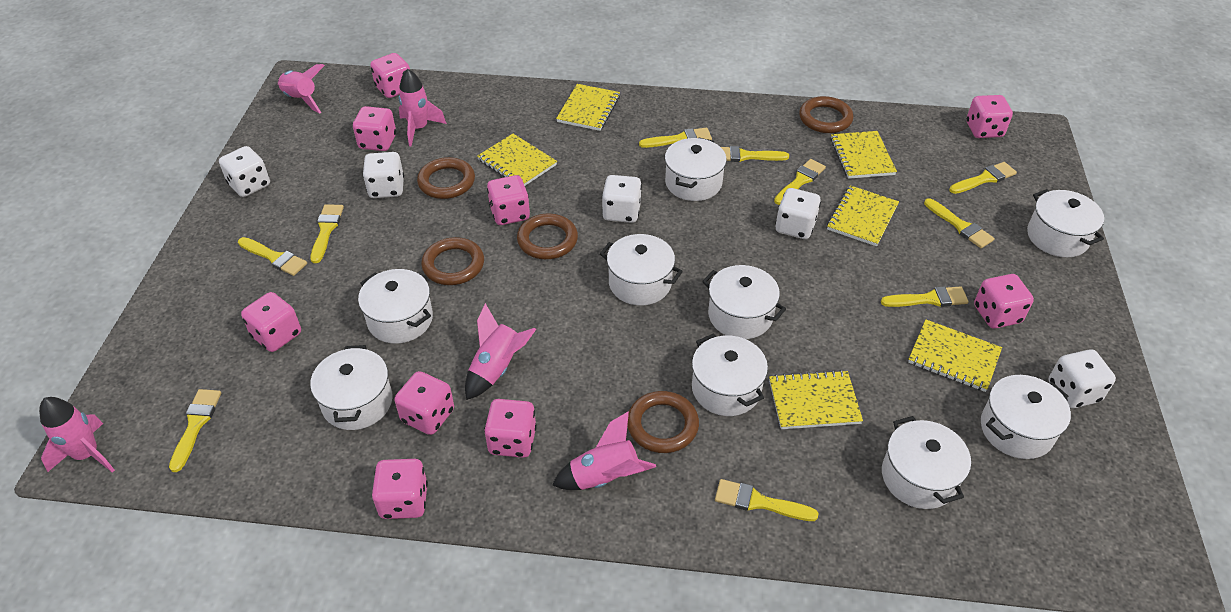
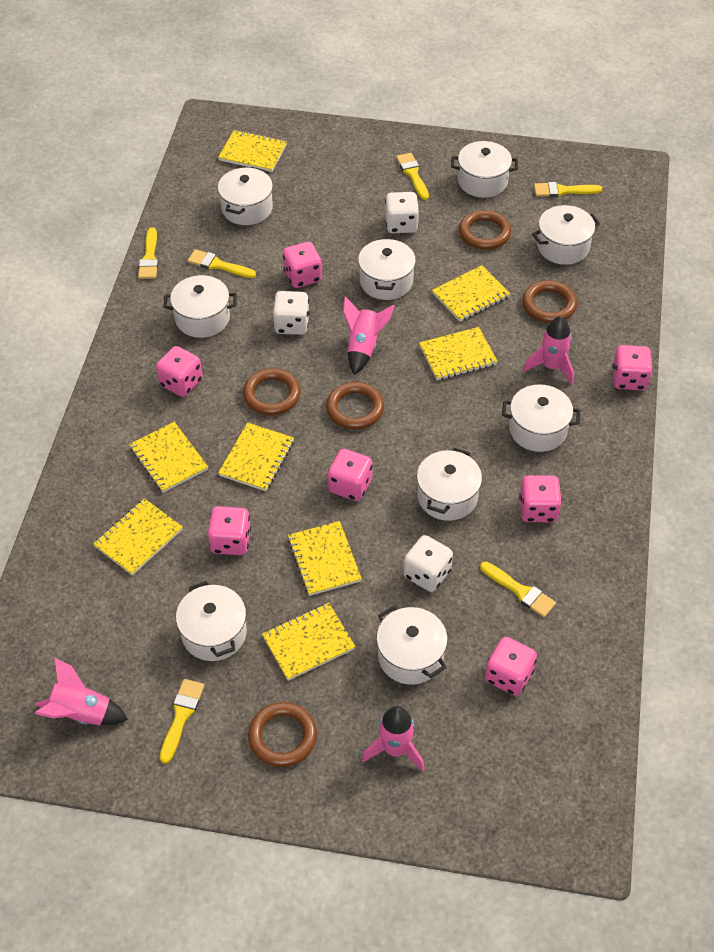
pink dice: 9 -> 7
pink rocket: 5 -> 4
white dice: 5 -> 3
yellow brush: 10 -> 6
yellow notebook: 6 -> 8

